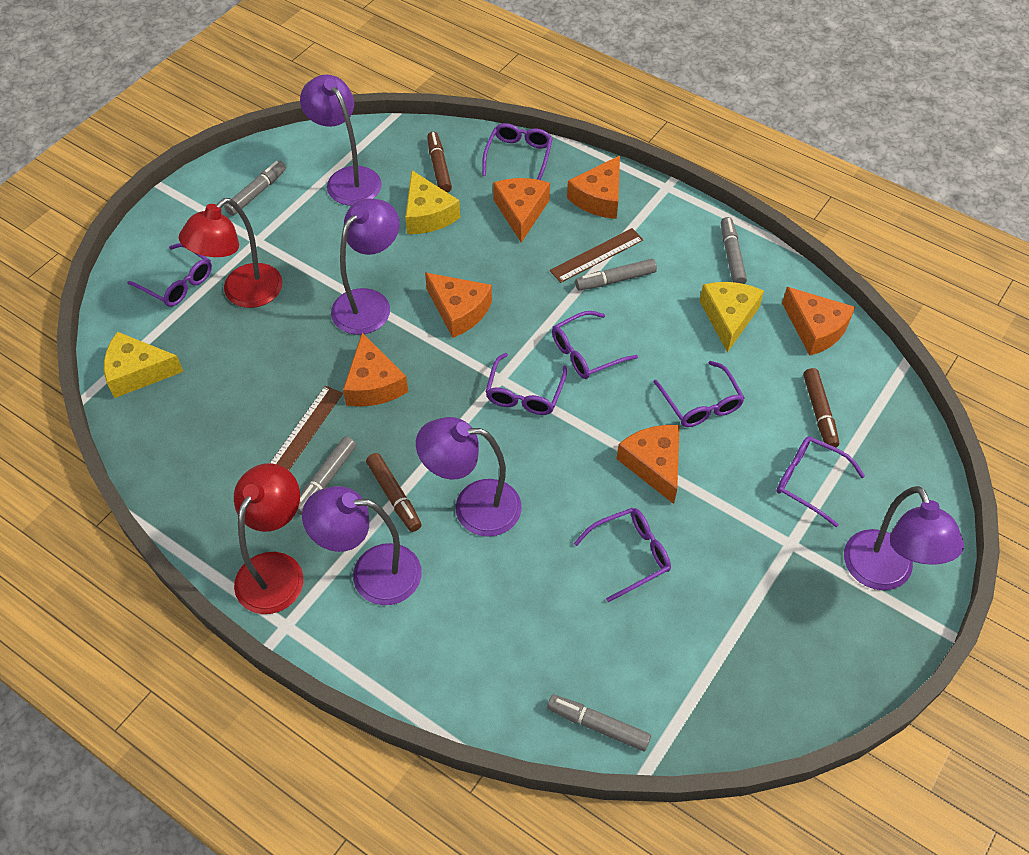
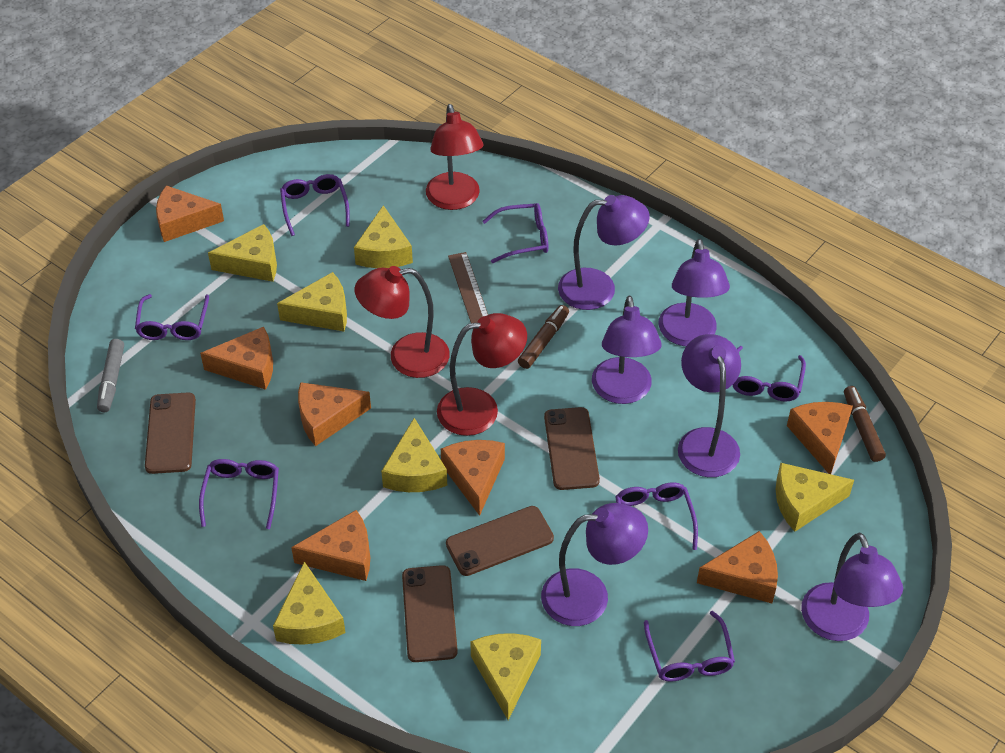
brown marker: 3 -> 2
brown phone: 0 -> 4
brown ruler: 2 -> 1
grey marker: 5 -> 1
orange cheese: 6 -> 7
purple lamp: 5 -> 6
red lamp: 2 -> 3
yellow cheese: 3 -> 7

